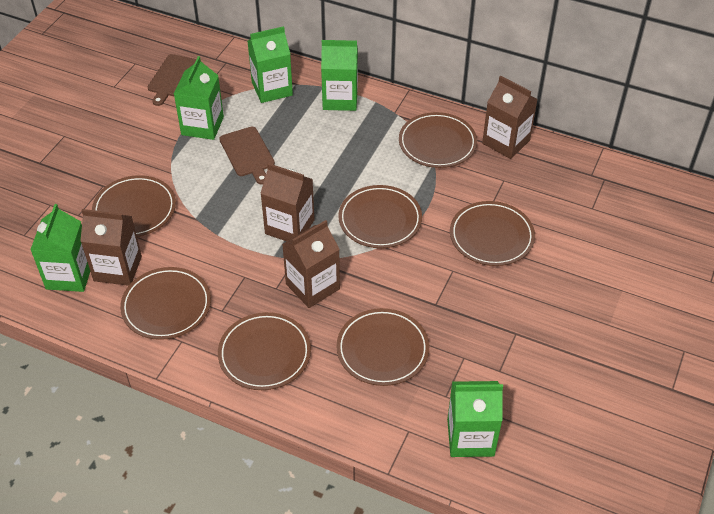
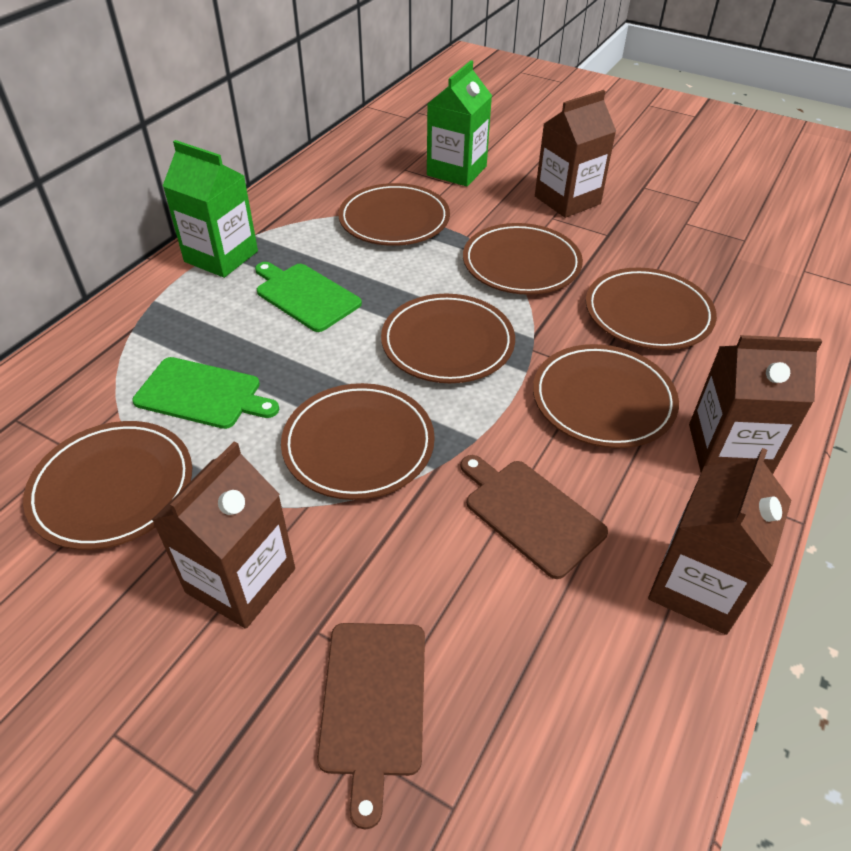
green carton: 5 -> 2
green cutting board: 0 -> 2

